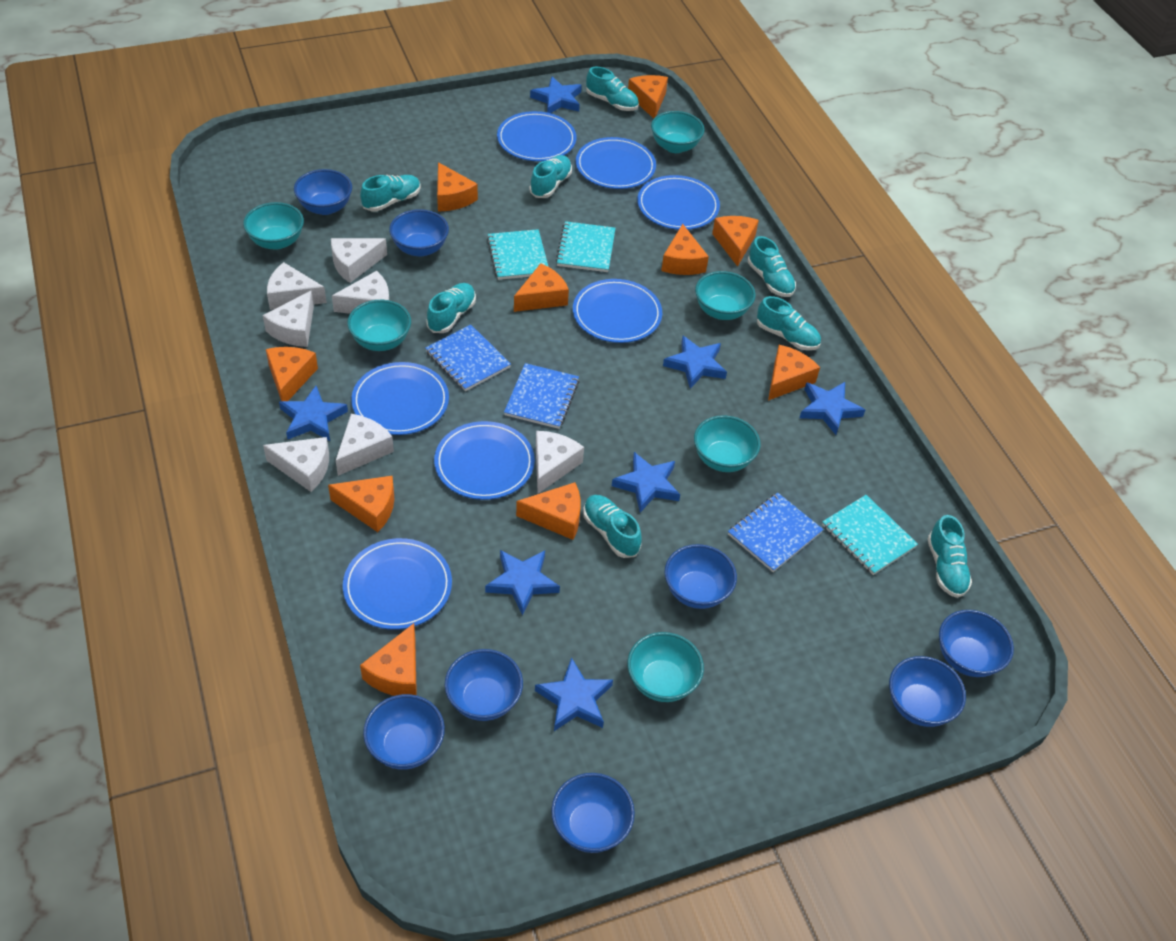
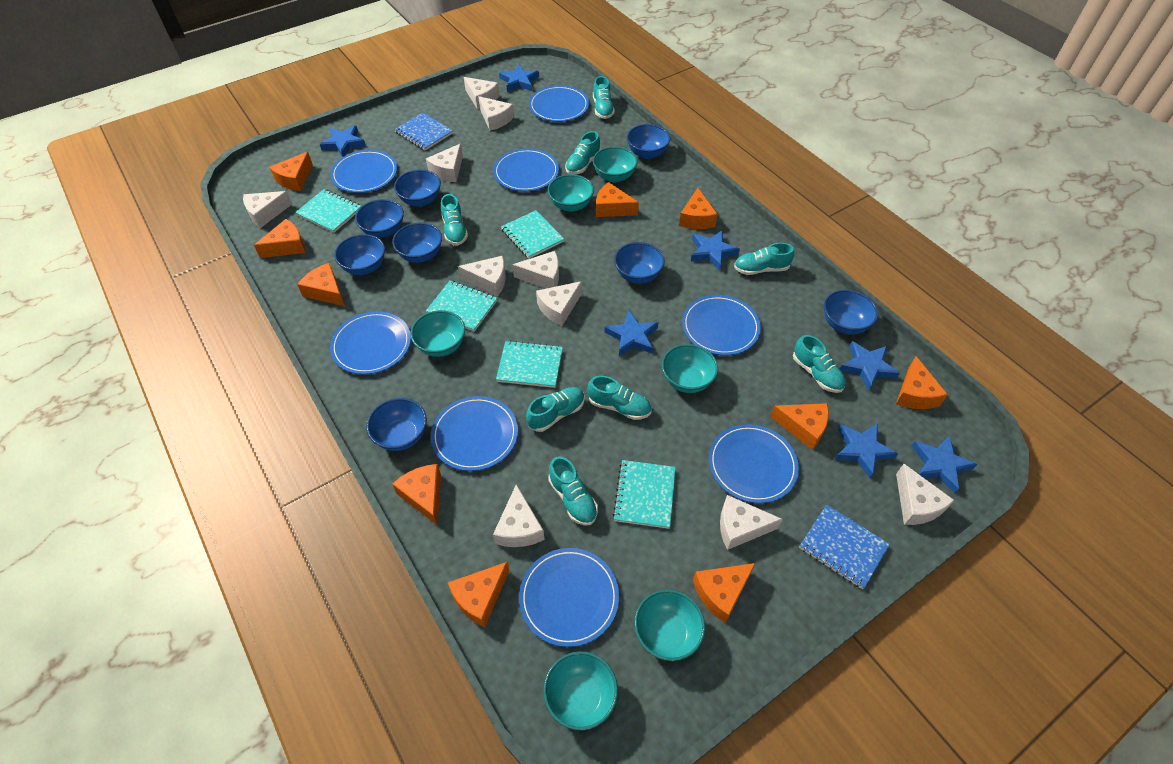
blue notebook: 3 -> 2
blue plate: 7 -> 8
turquoise notebook: 3 -> 5
white cheese: 7 -> 10

